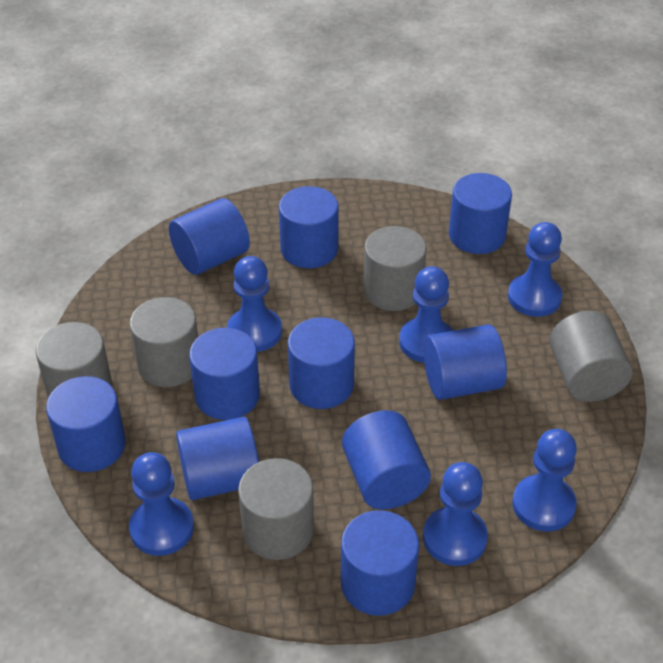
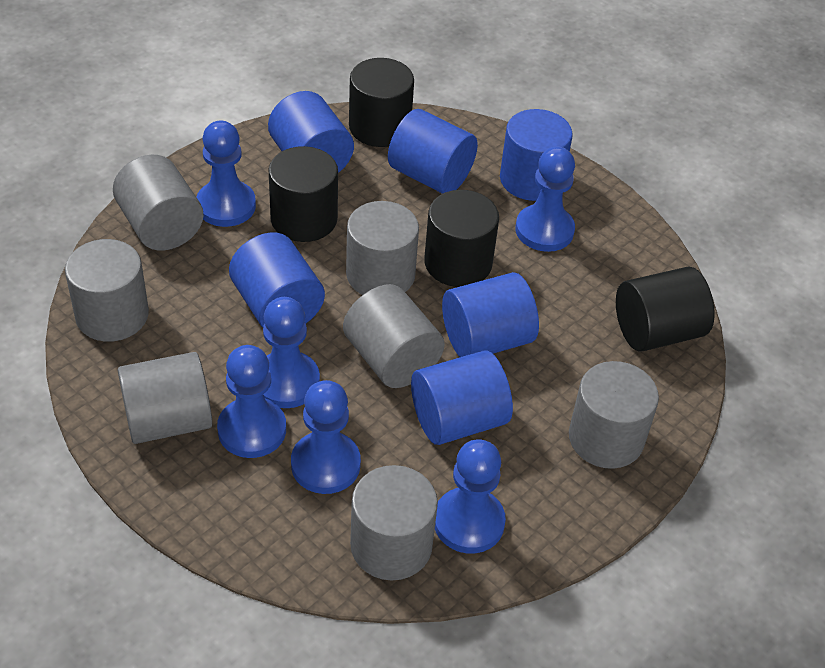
black cylinder: 0 -> 4
blue cylinder: 10 -> 6
grey cylinder: 5 -> 7

